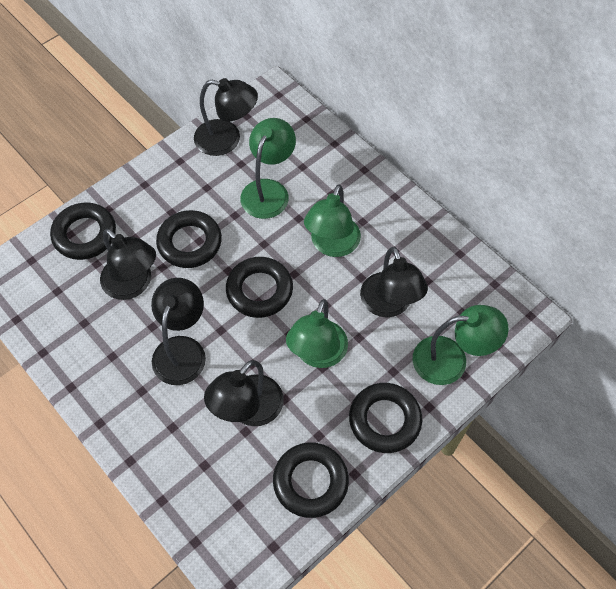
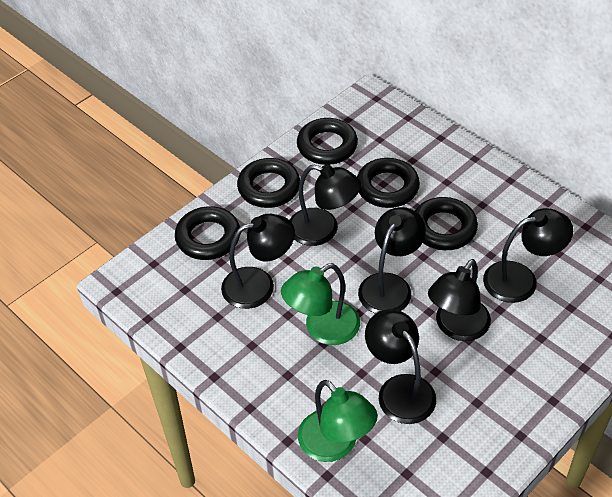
black lamp: 5 -> 6
green lamp: 4 -> 2

